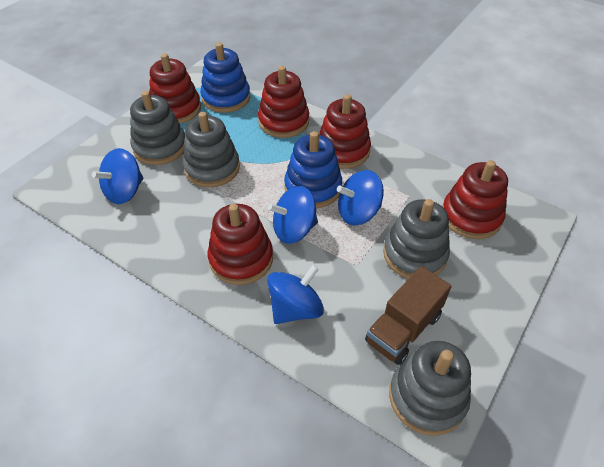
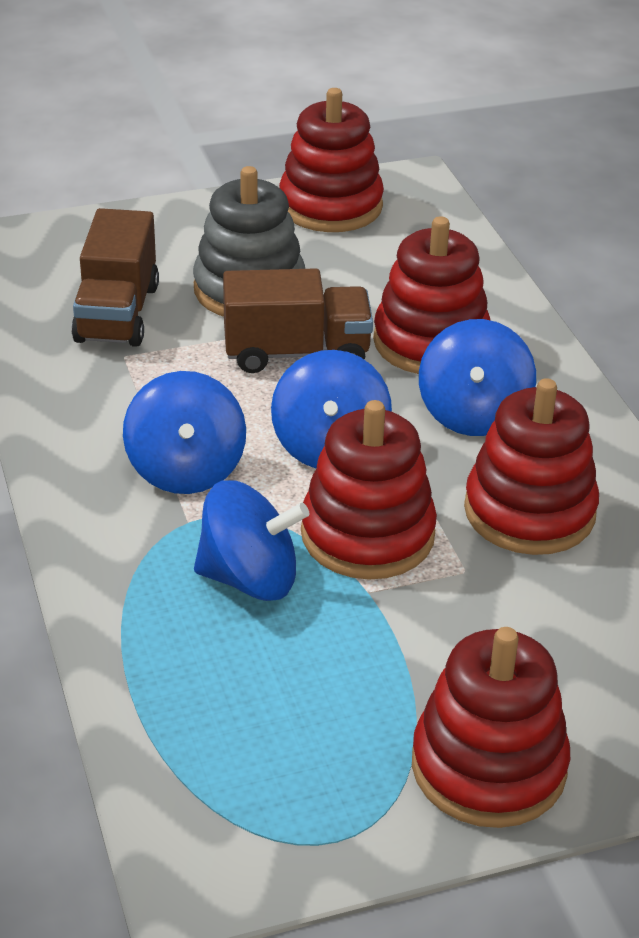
blue stacking toy: 2 -> 0
brown truck: 1 -> 2
grey stacking toy: 4 -> 1

